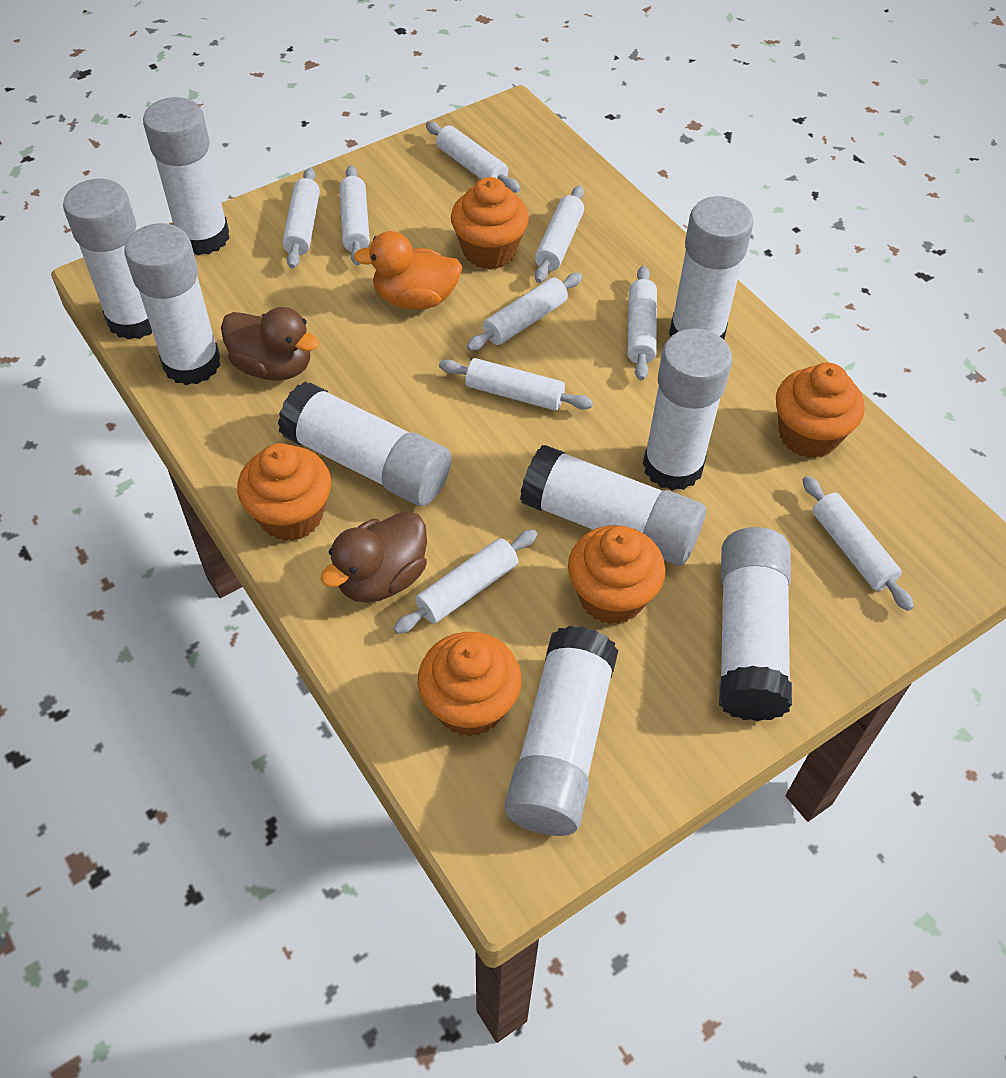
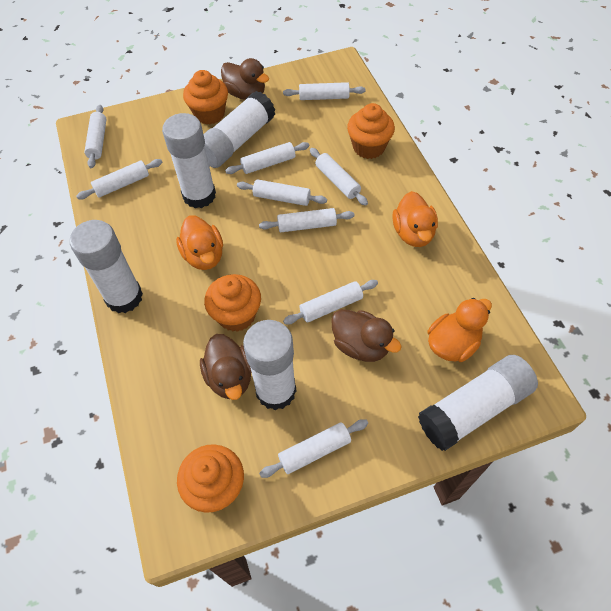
brown duck: 2 -> 3
orange cupcake: 5 -> 4
orange duck: 1 -> 3
white glue stick: 9 -> 5

